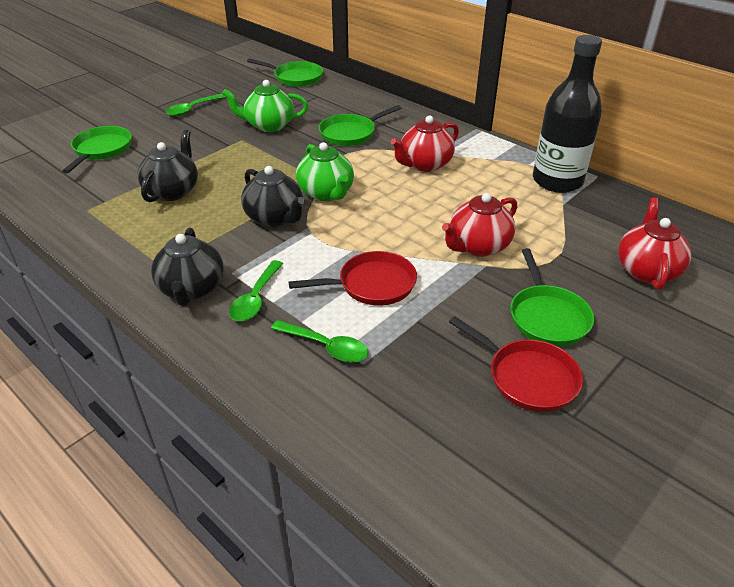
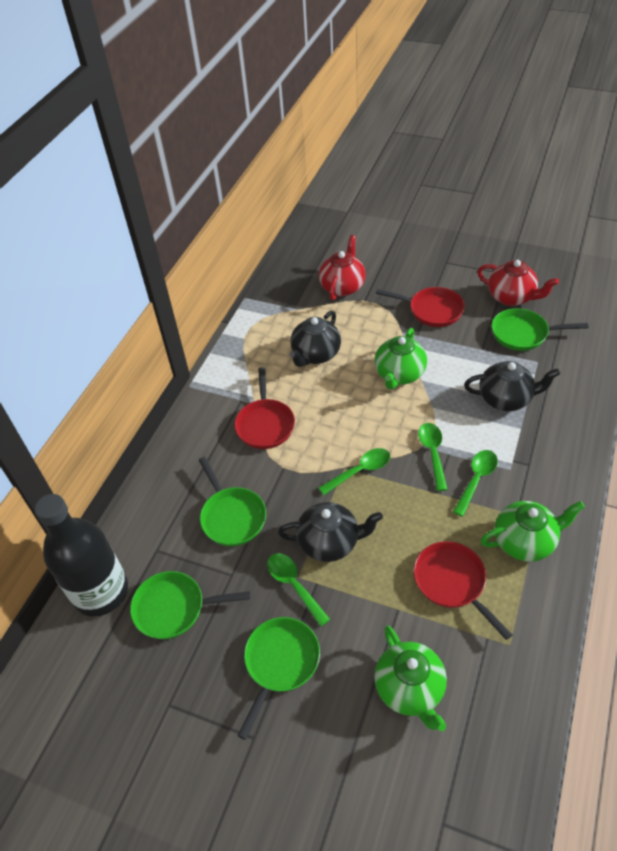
green spoon: 3 -> 4
green teapot: 2 -> 3
red pan: 2 -> 3
red teapot: 3 -> 2

